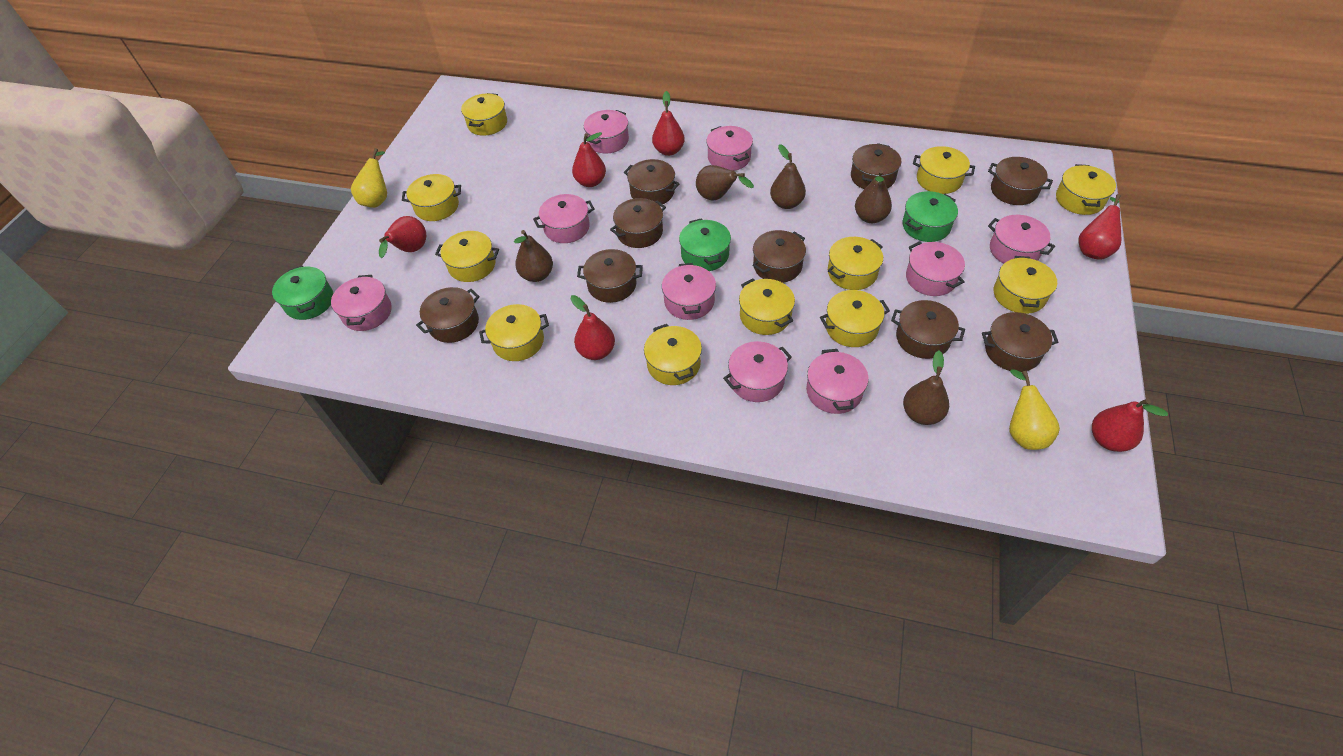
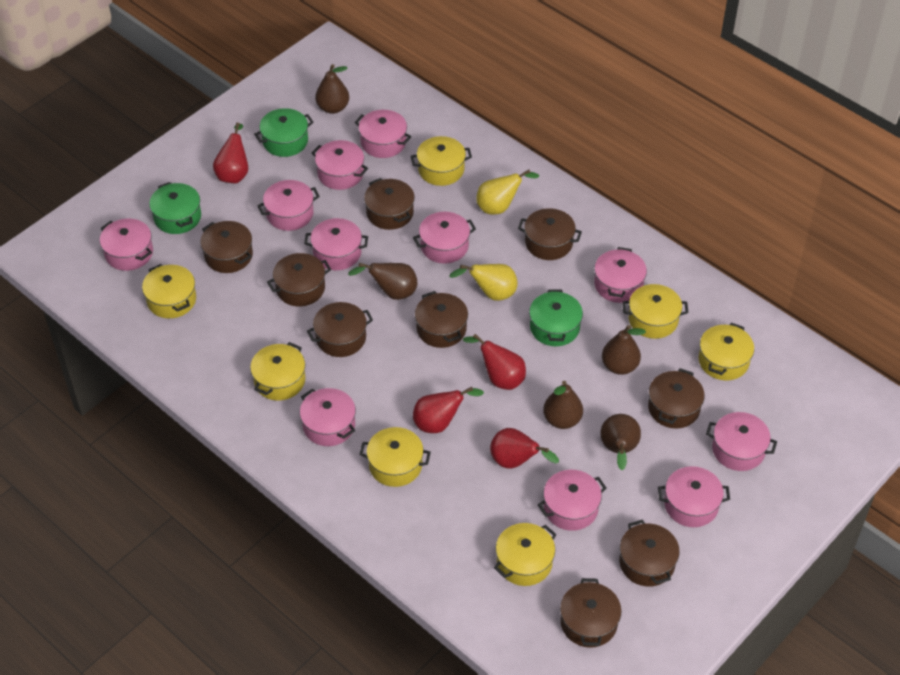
pink pot: 9 -> 11
red pear: 6 -> 4
yellow pot: 11 -> 7

